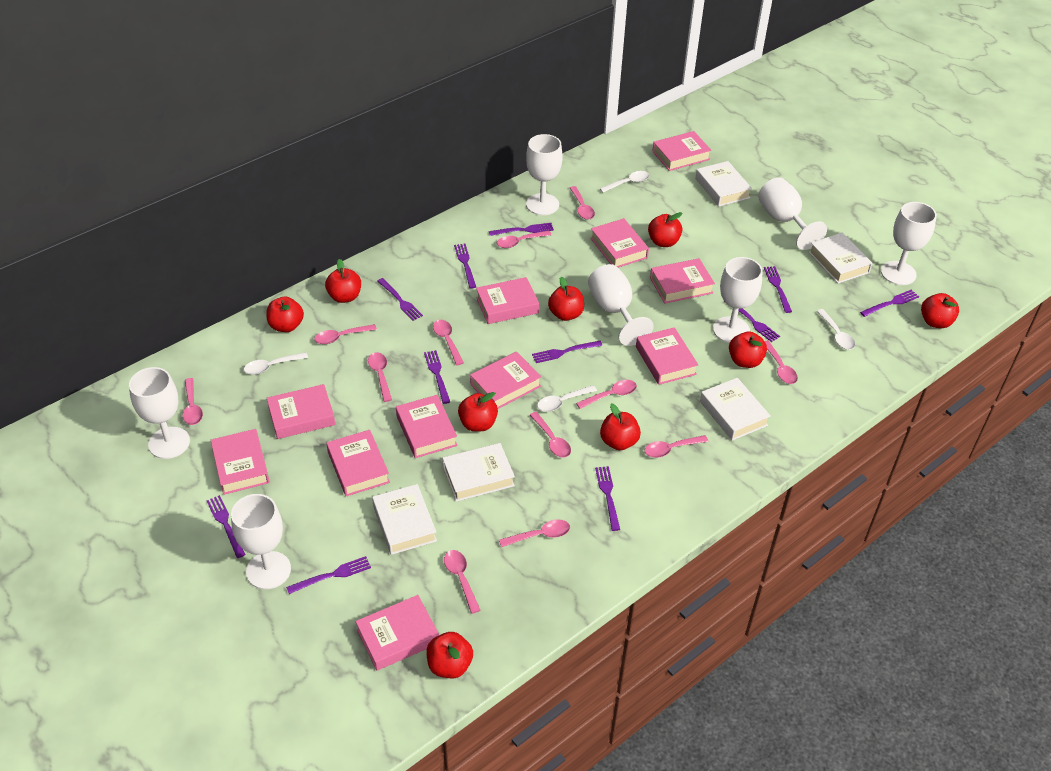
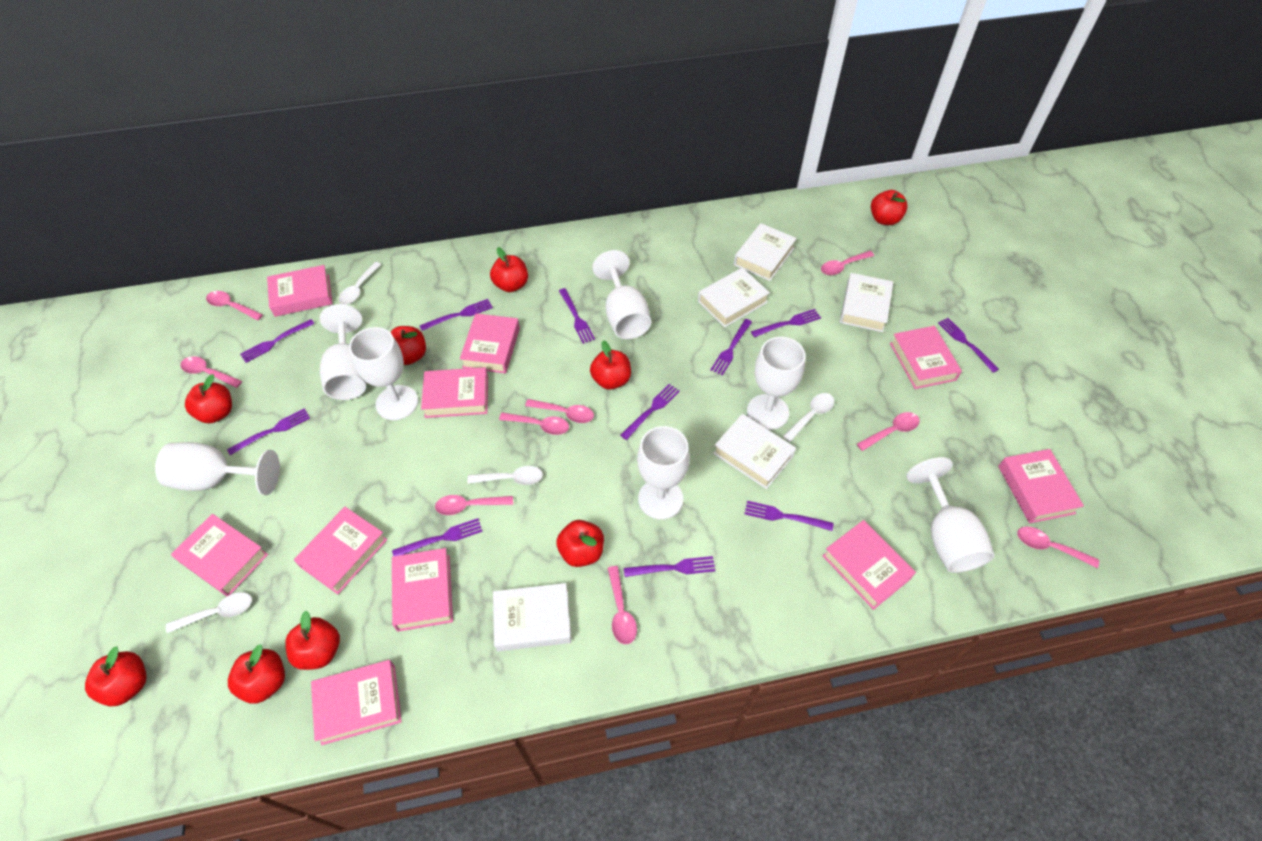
pink book: 11 -> 10
pink spoon: 12 -> 9

